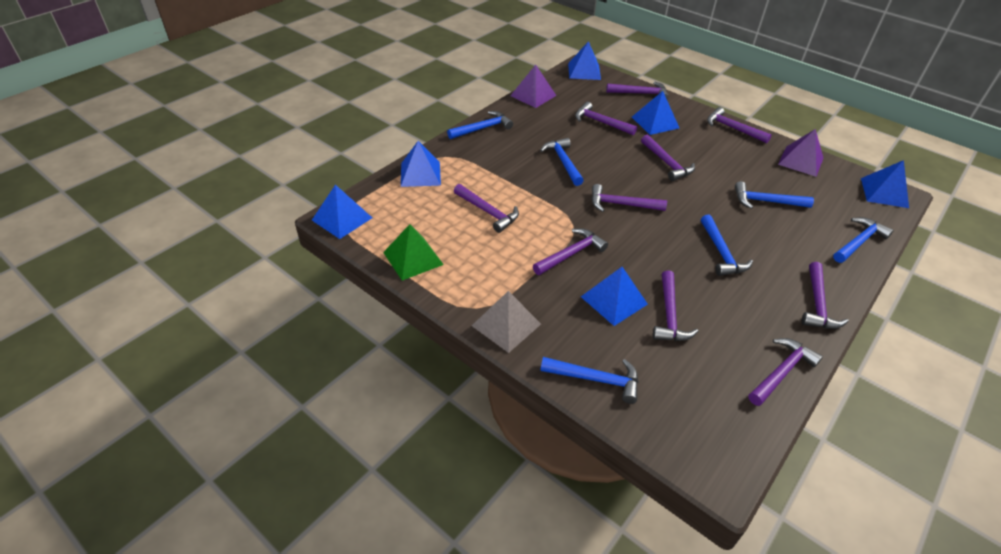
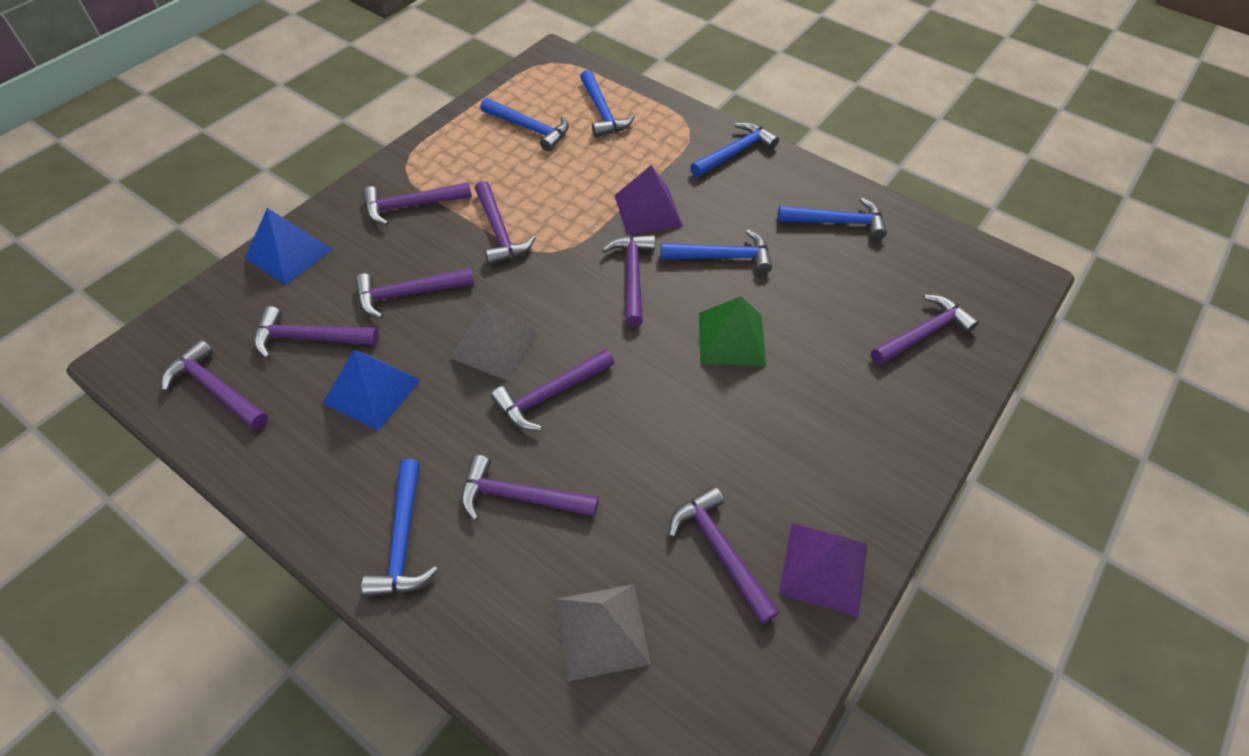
blue pyramid: 6 -> 2
grey pyramid: 1 -> 2

